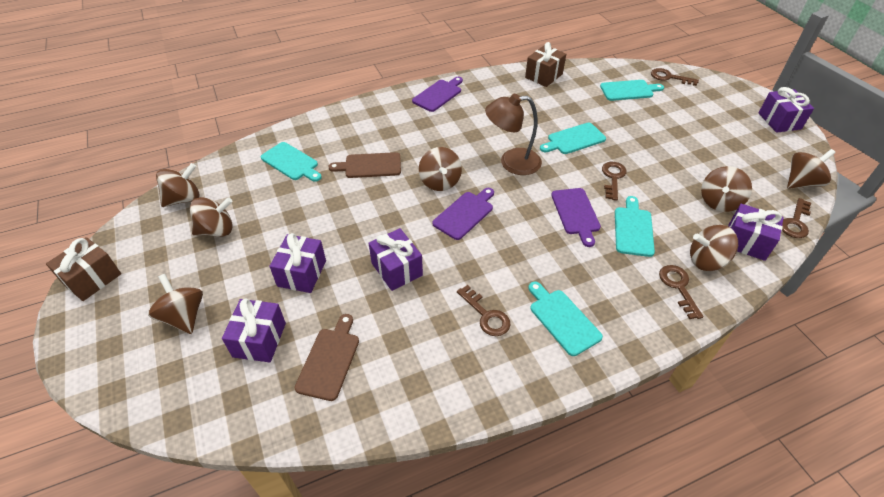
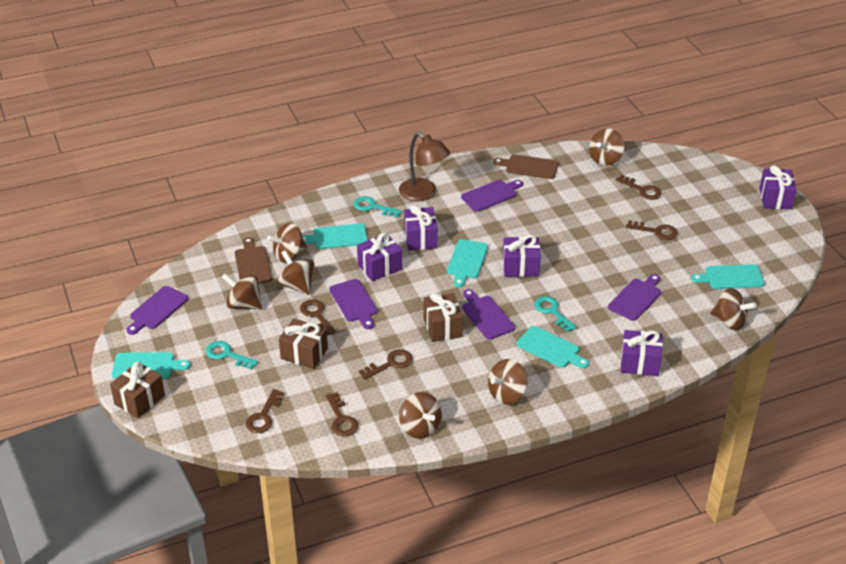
brown gift: 2 -> 3
brown key: 5 -> 6
purple cutting board: 3 -> 5
turquoise key: 0 -> 3

